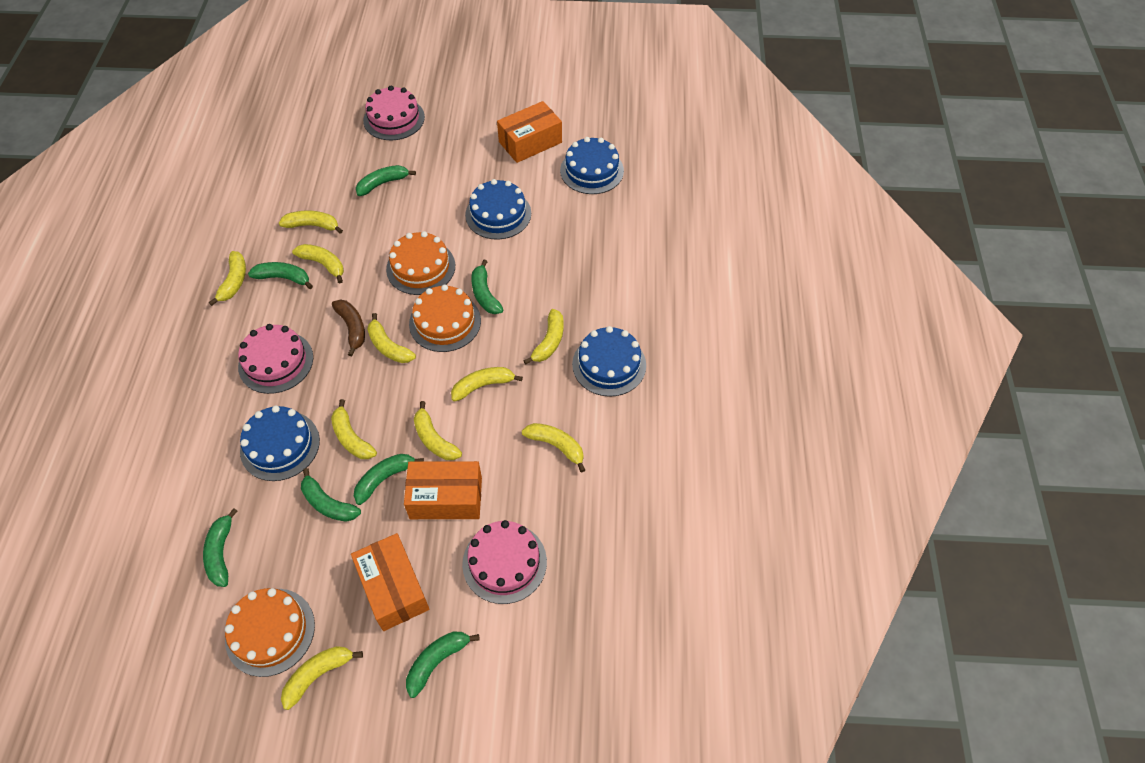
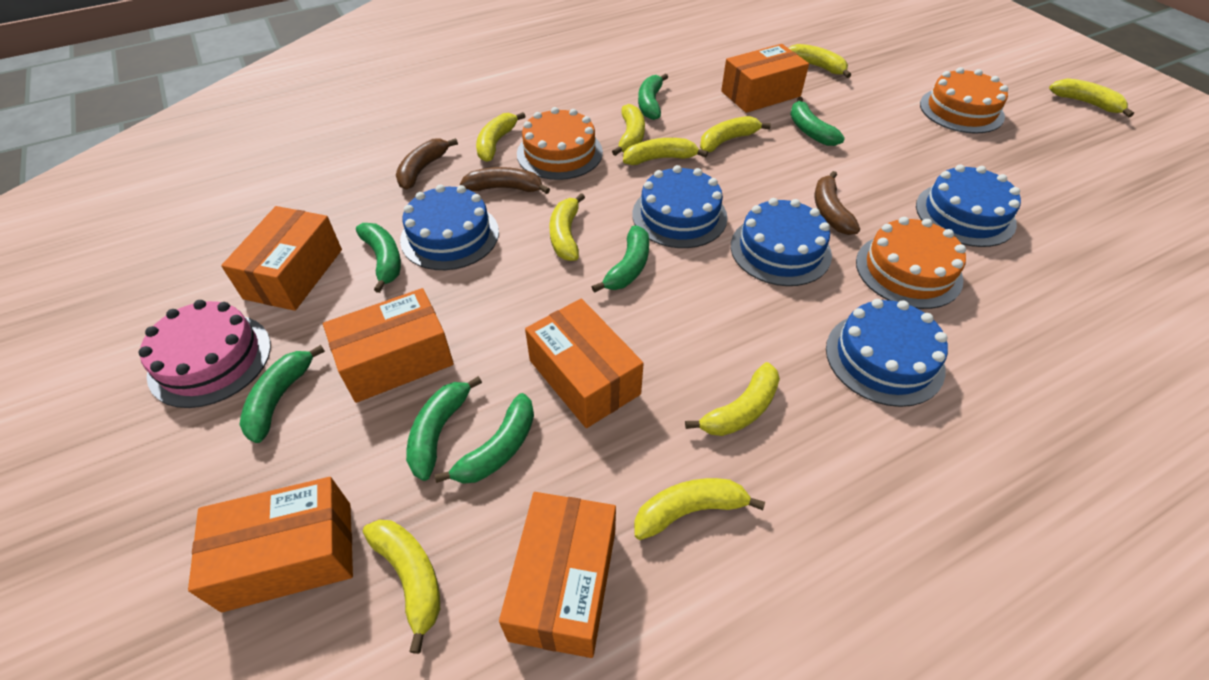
blue cake: 4 -> 5
brown banana: 1 -> 3
orange box: 3 -> 6
pink cake: 3 -> 1

